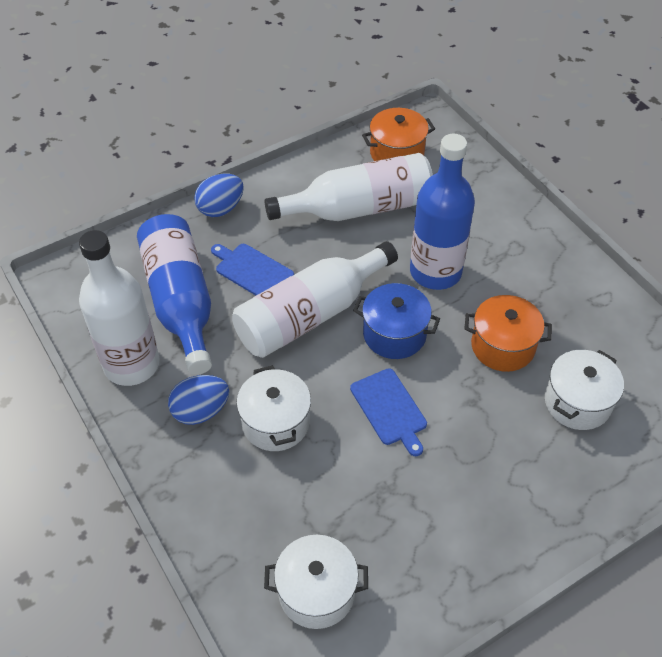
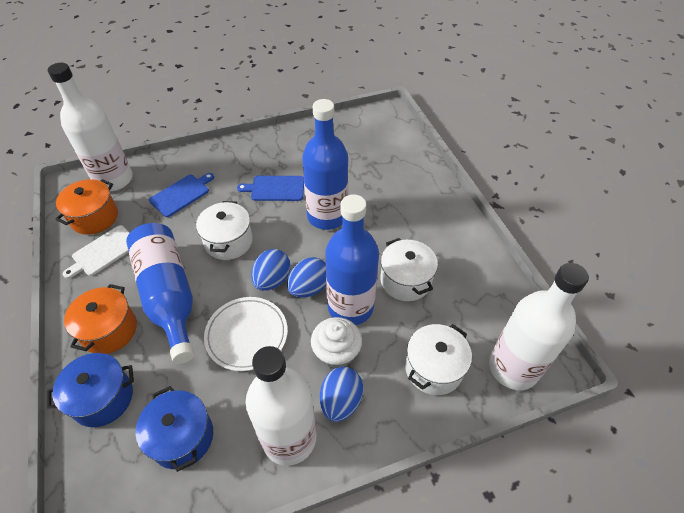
blue bottle: 2 -> 3
blue egg: 2 -> 3
blue pot: 1 -> 2
white cupcake: 0 -> 1
white cutting board: 0 -> 1
white plate: 0 -> 1

